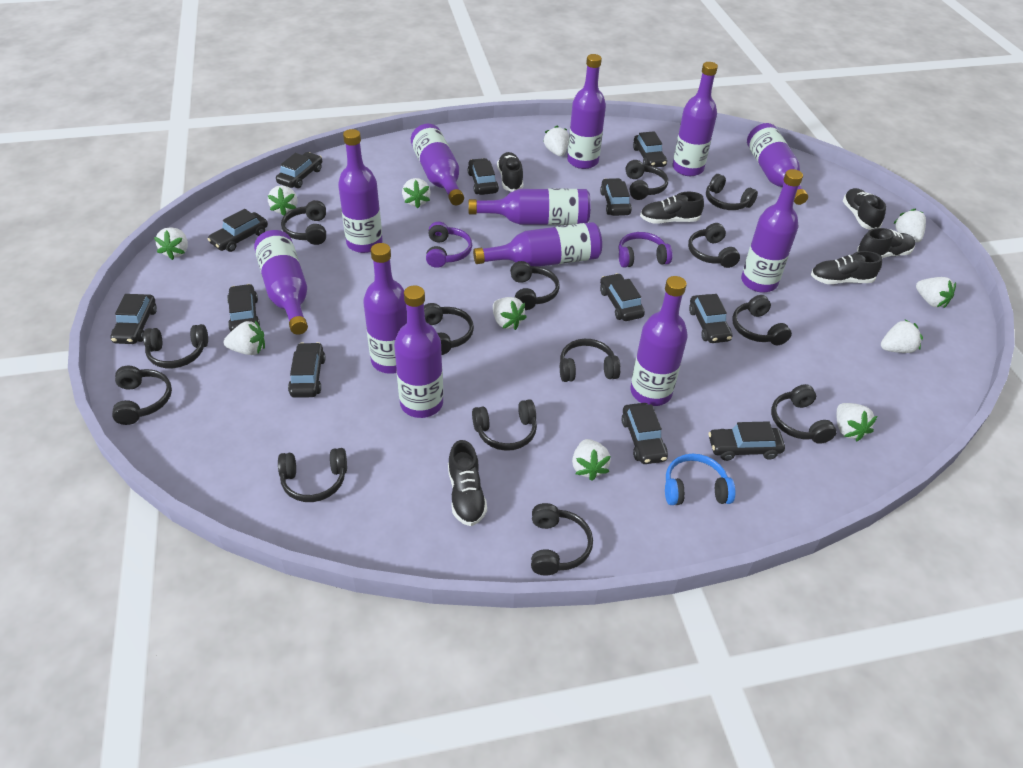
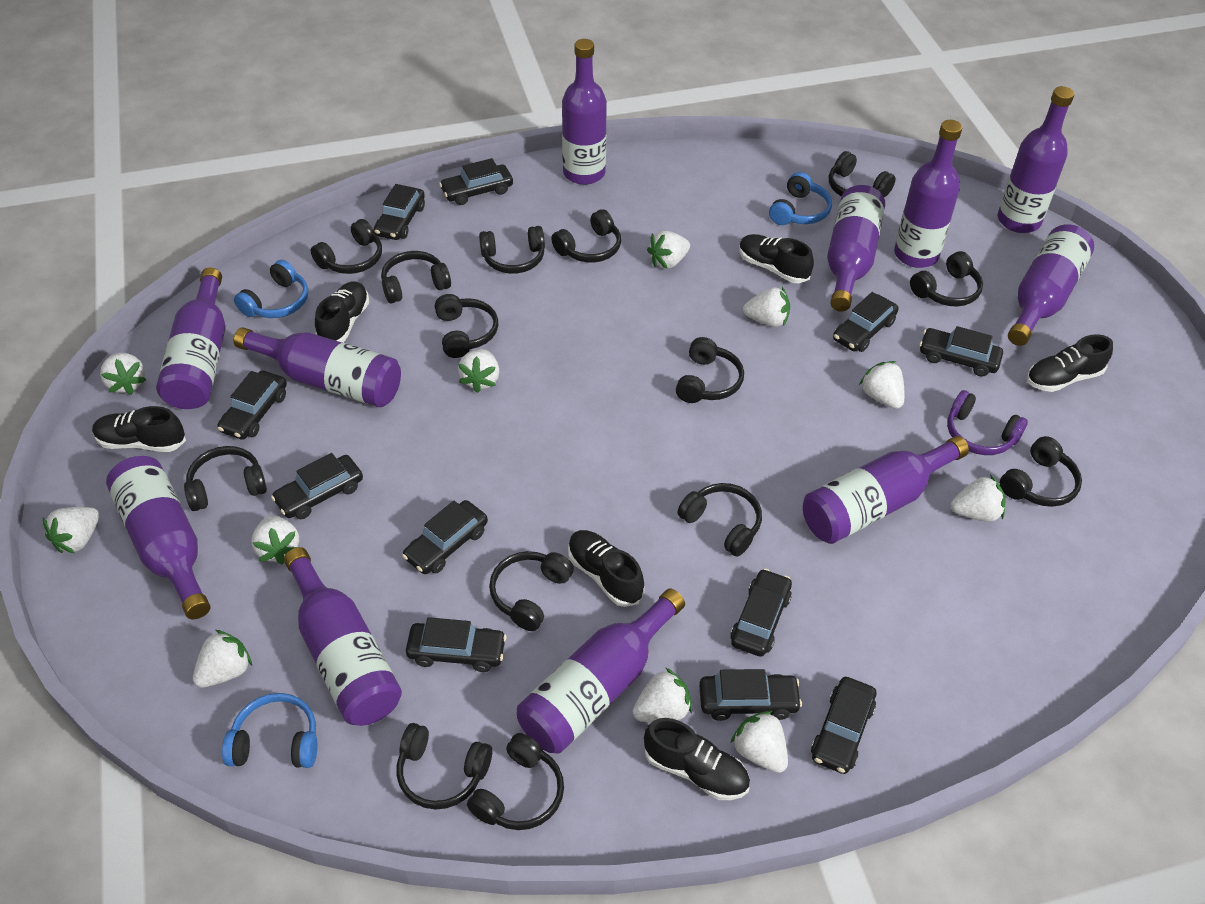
black car: 12 -> 11
blue headphones: 1 -> 3
purple bottle: 12 -> 11
purple headphones: 2 -> 1

